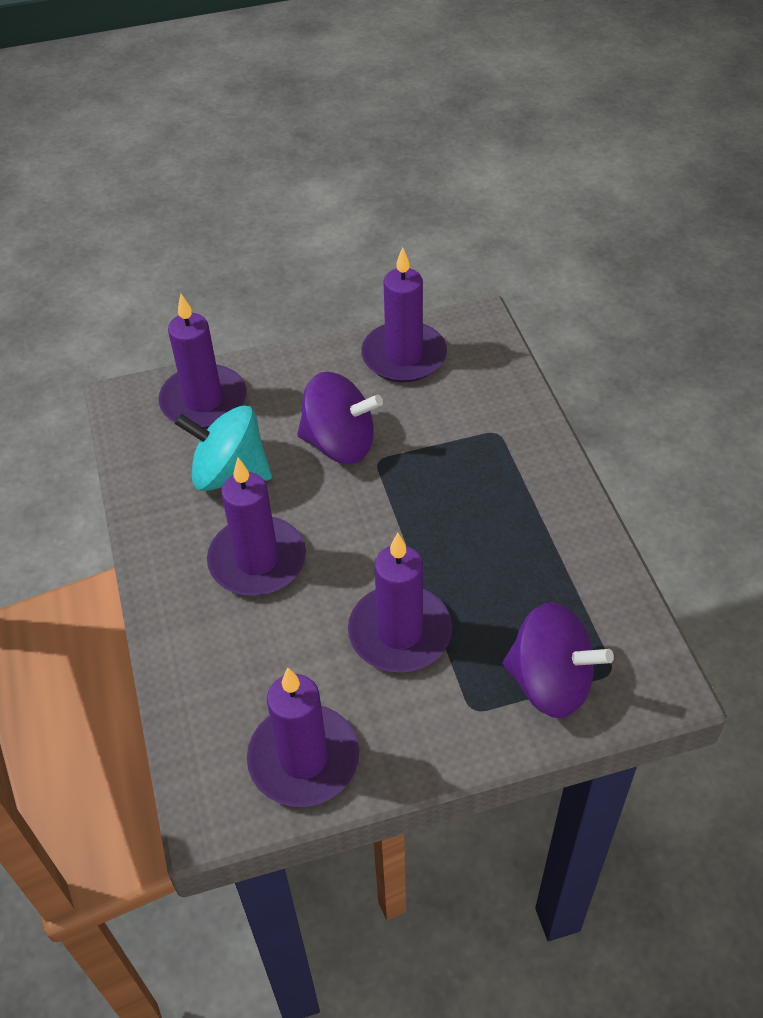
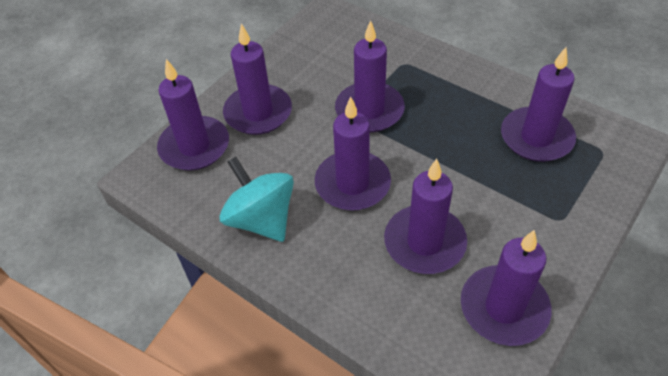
purple candle: 5 -> 7
purple spinning top: 2 -> 0

